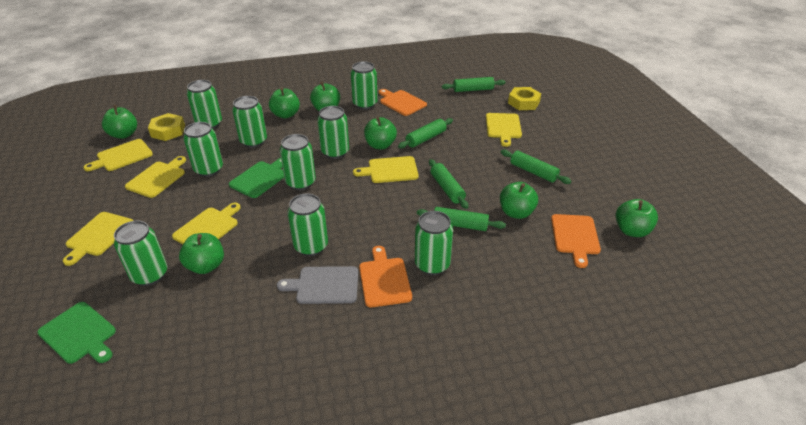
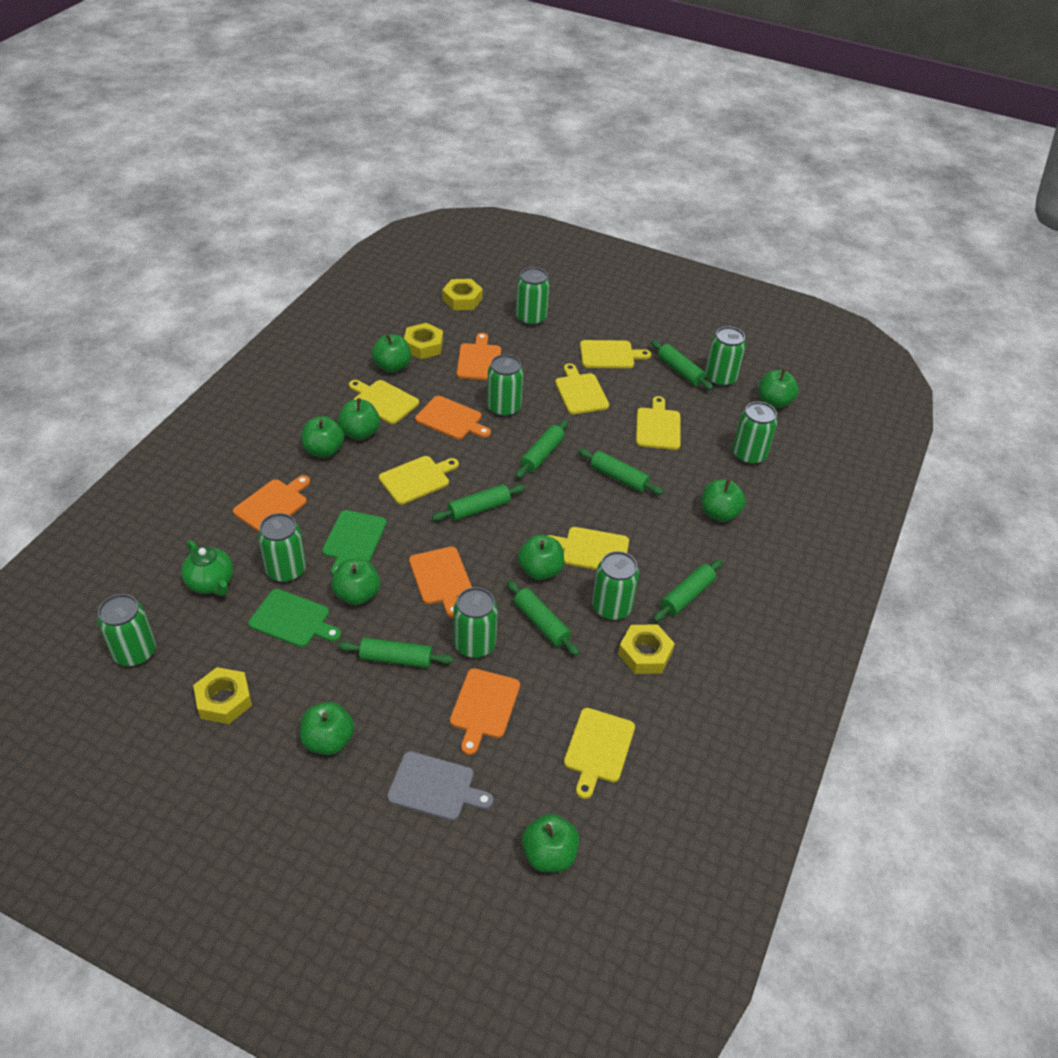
green apple: 7 -> 9
green can: 9 -> 8
green rolling pin: 5 -> 7
green teapot: 0 -> 1
orange cutting board: 3 -> 5
yellow cutting board: 6 -> 7
yellow nut: 2 -> 4

